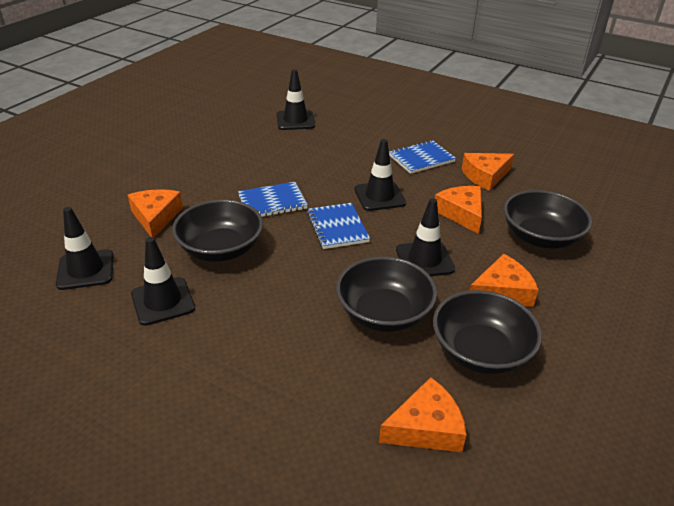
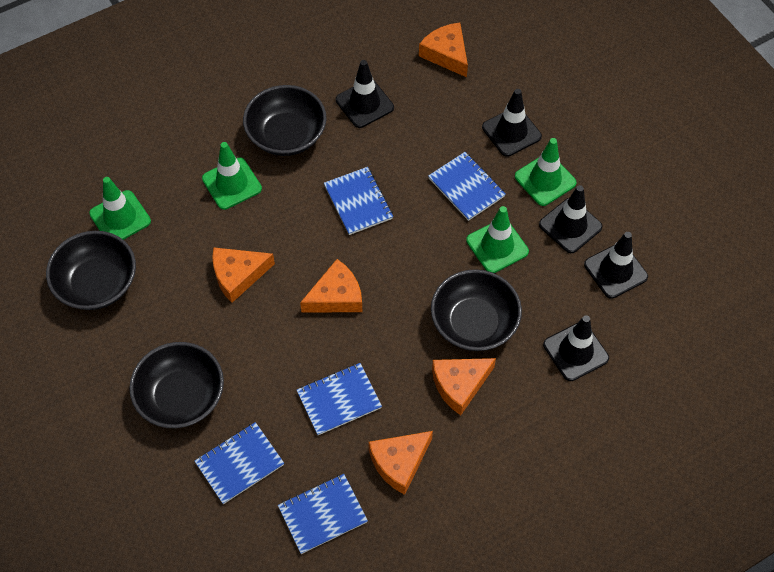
blue notebook: 3 -> 5
green traffic cone: 0 -> 4

